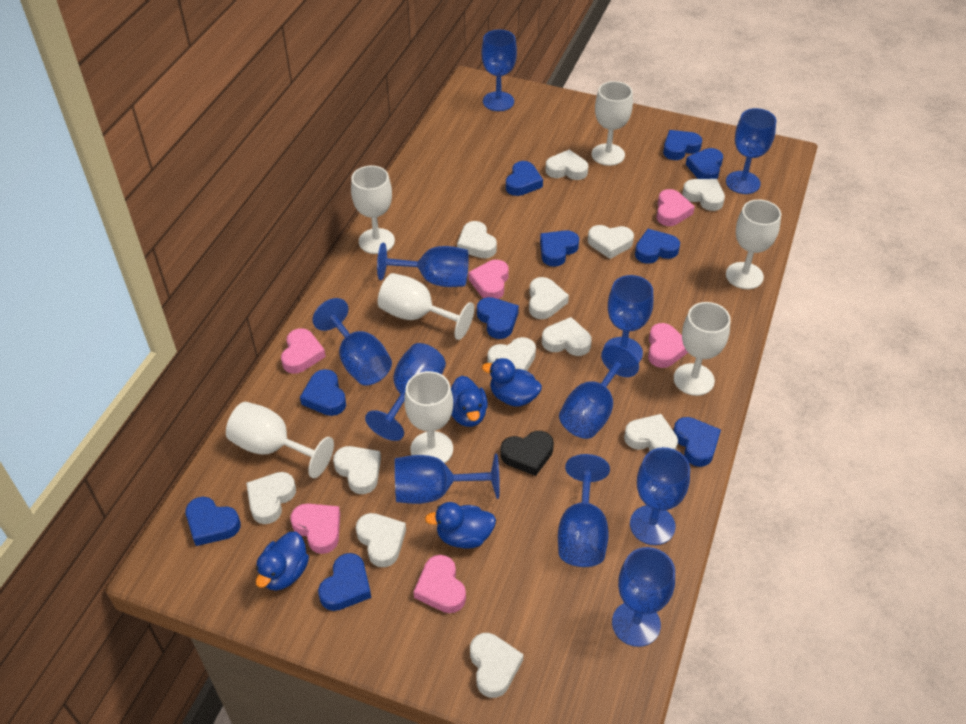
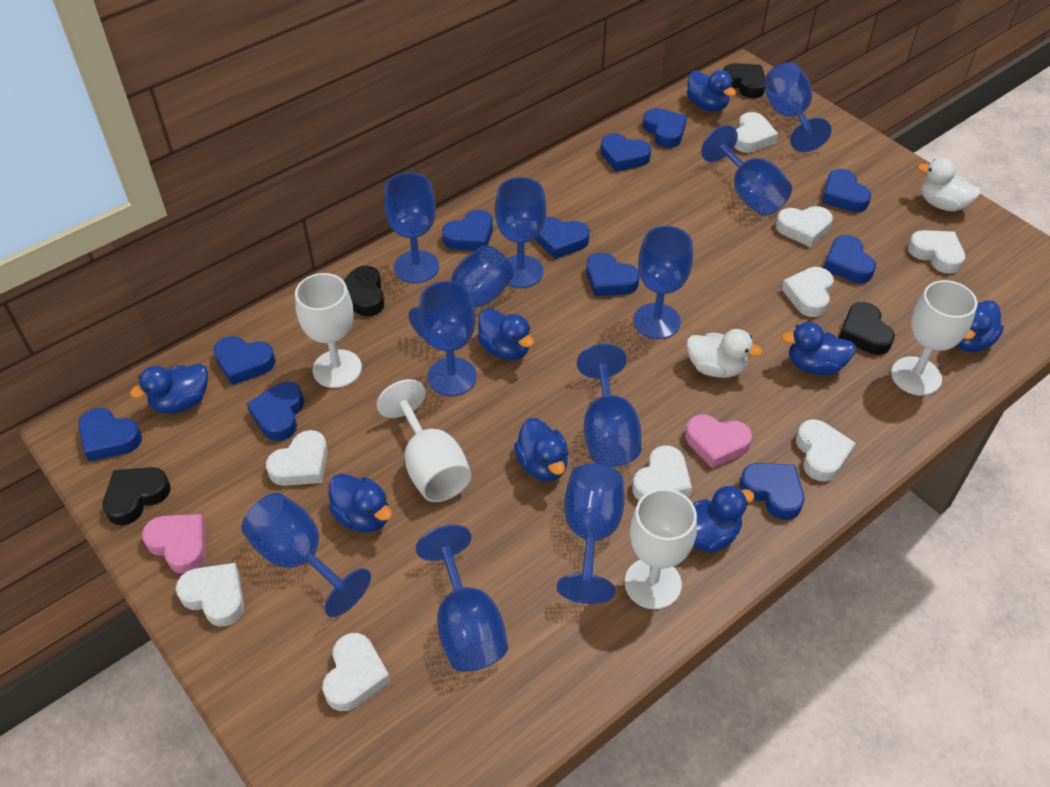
black heart: 1 -> 4
blue duck: 4 -> 8
blue heart: 10 -> 11
pink heart: 6 -> 2
white duck: 0 -> 2
white goblet: 7 -> 4
white heart: 12 -> 9

